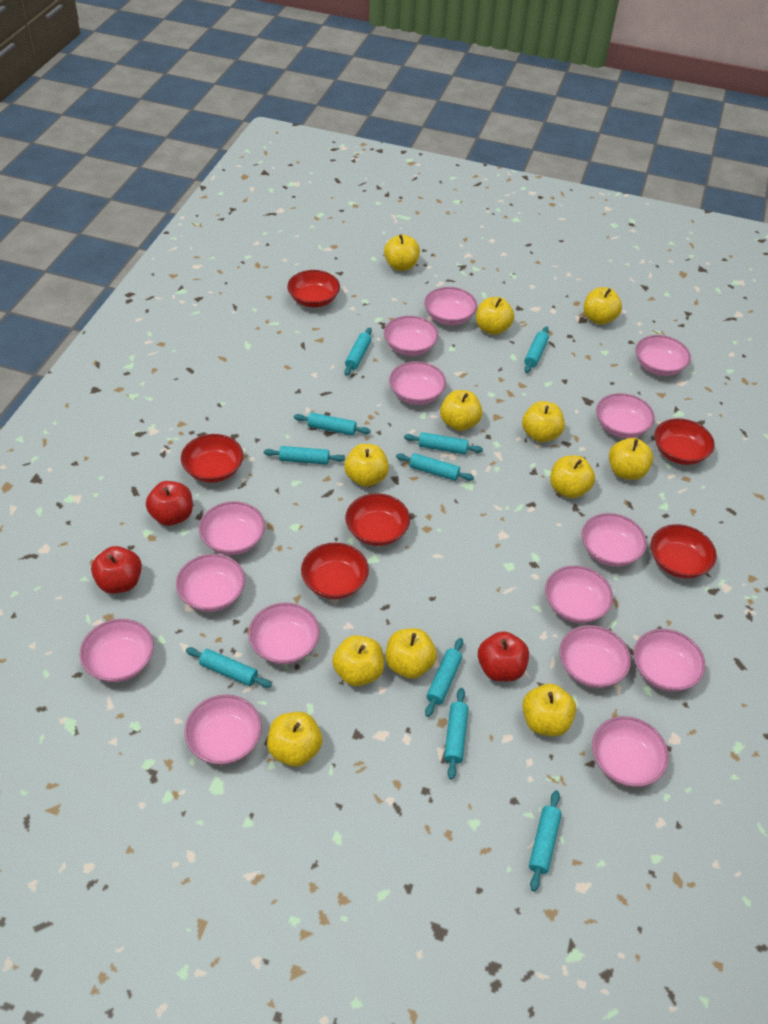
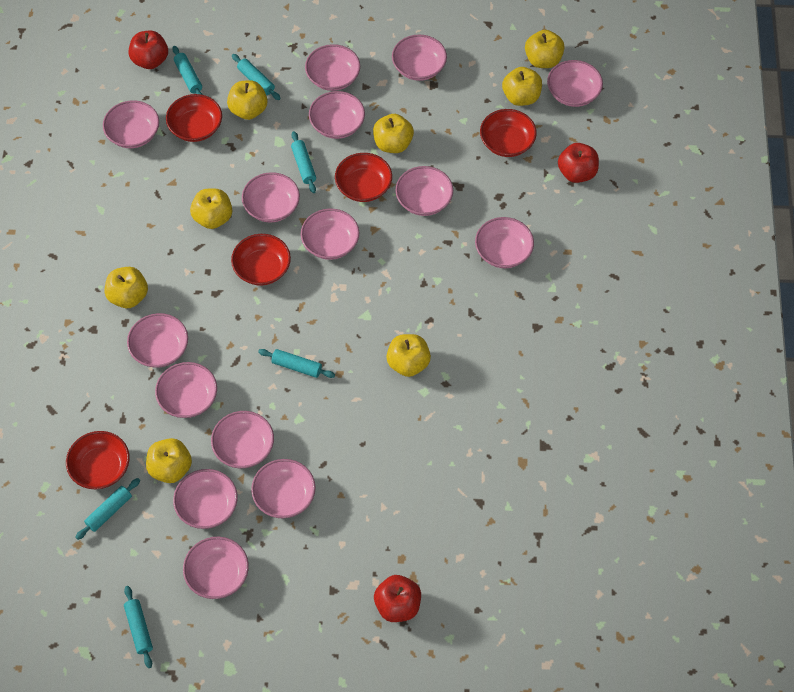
red bowl: 6 -> 5
turquoise rolling pin: 10 -> 6
yellow apple: 12 -> 8

